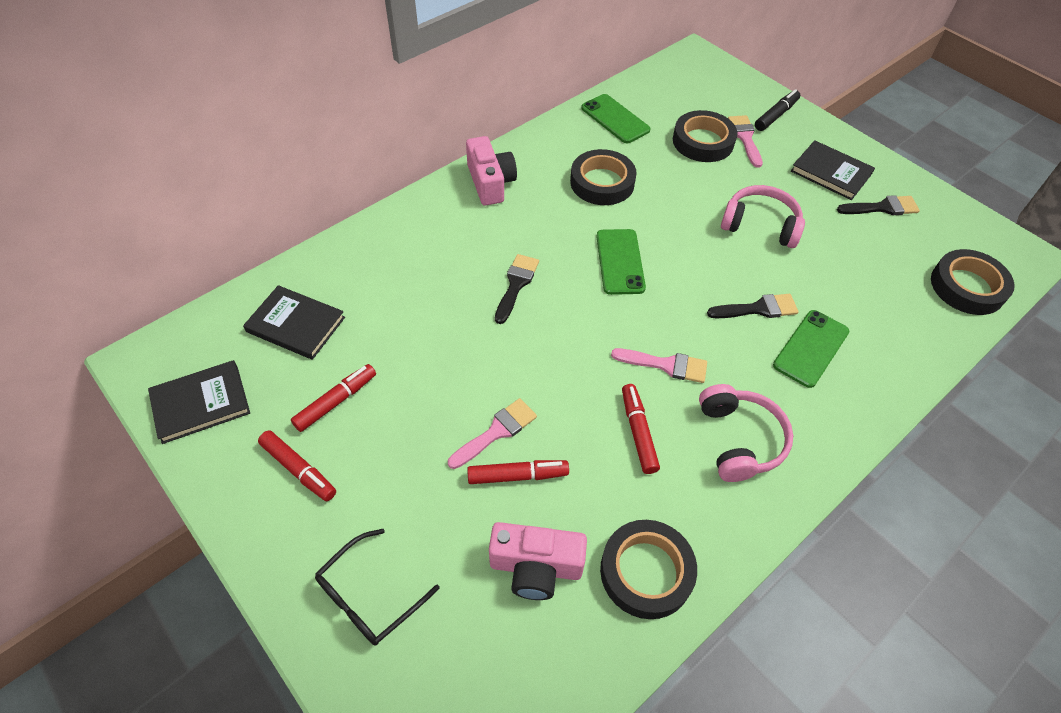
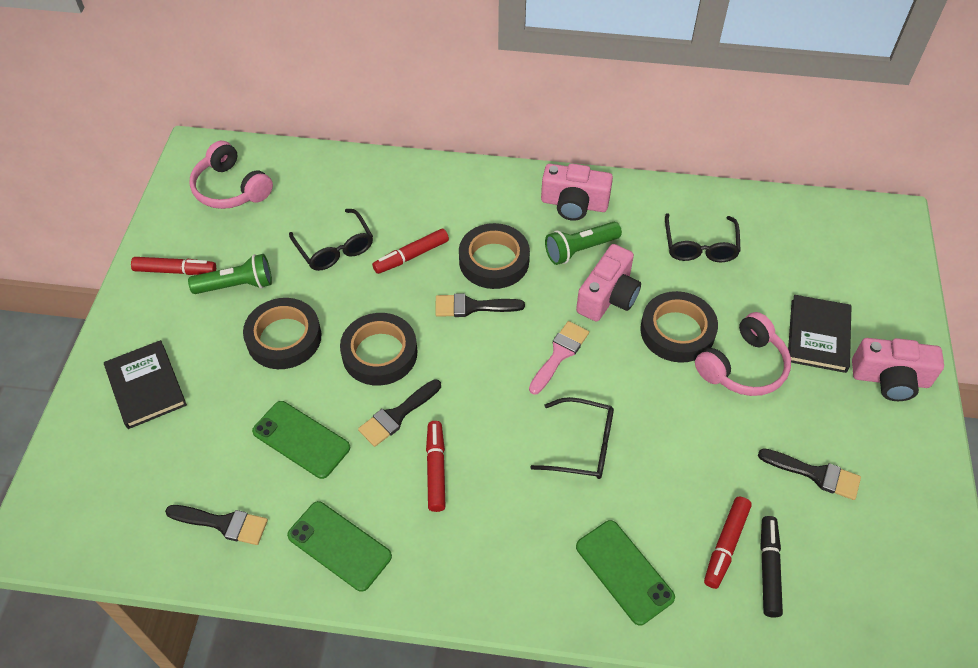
black book: 3 -> 2
black brush: 3 -> 4
black glasses: 1 -> 3
green flashlight: 0 -> 2
pink brush: 3 -> 1
pink camera: 2 -> 3

